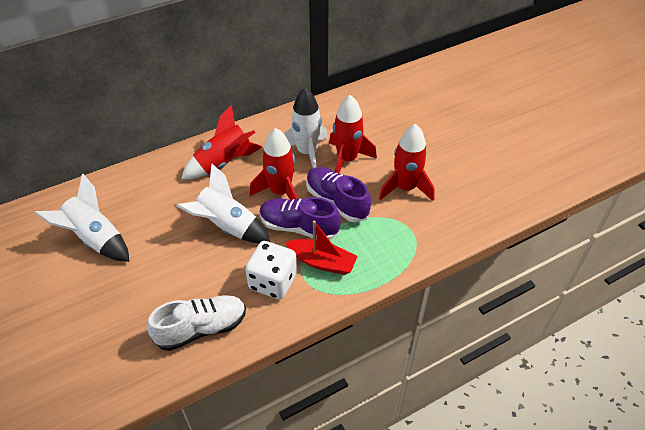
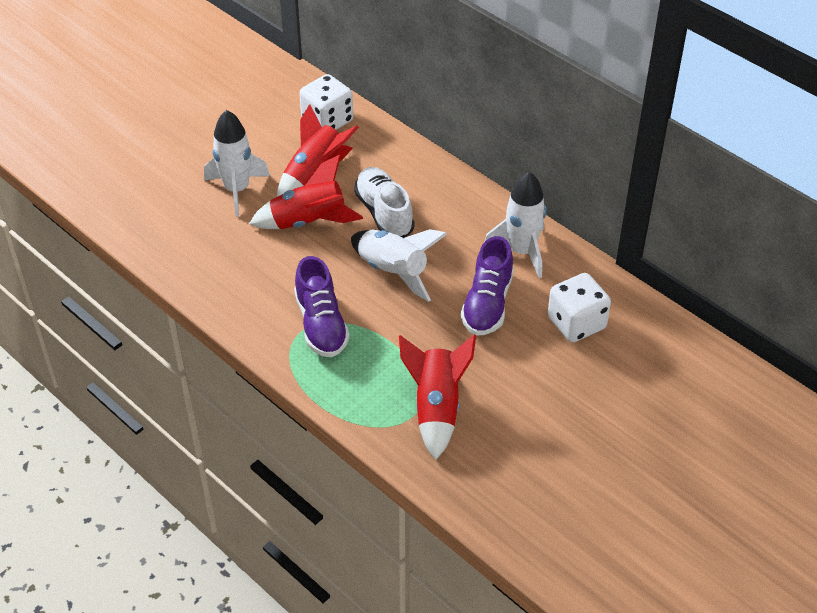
red boat: 1 -> 0
red rocket: 4 -> 3
white dice: 1 -> 2

